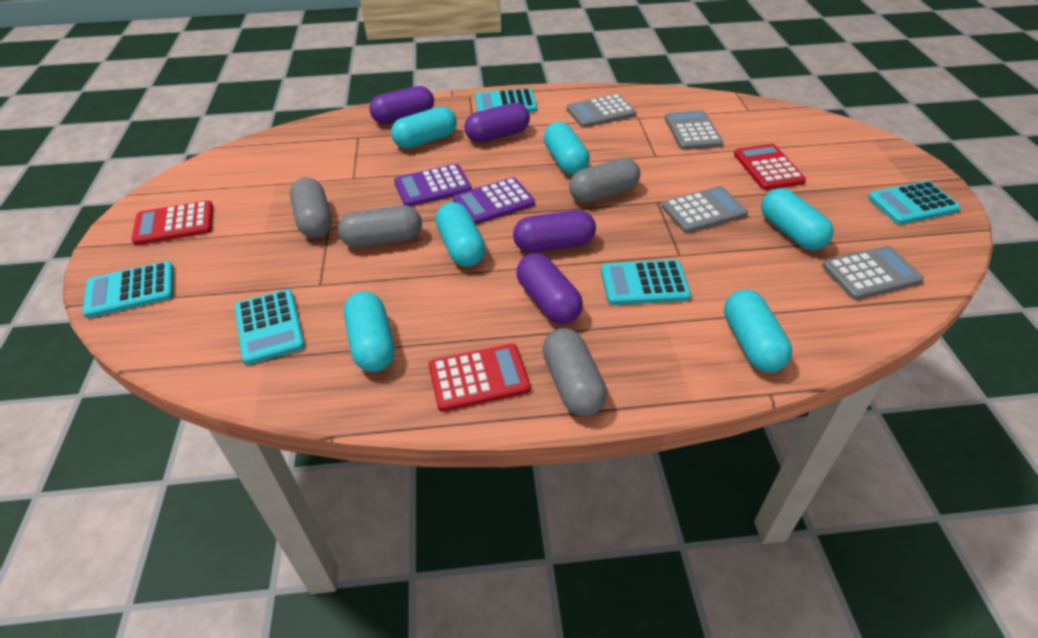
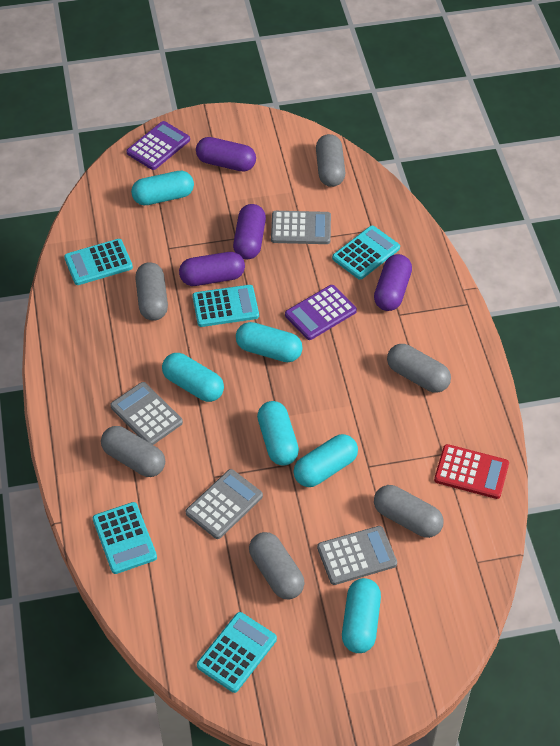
grey capsule: 4 -> 6
red calculator: 3 -> 1

